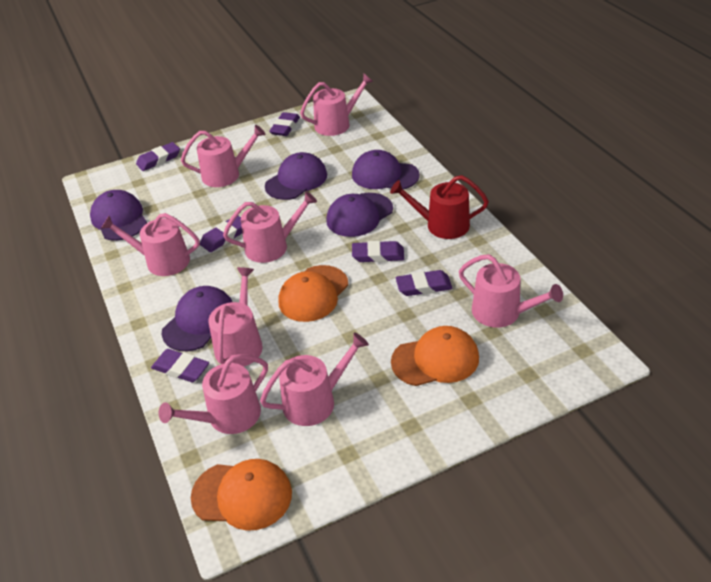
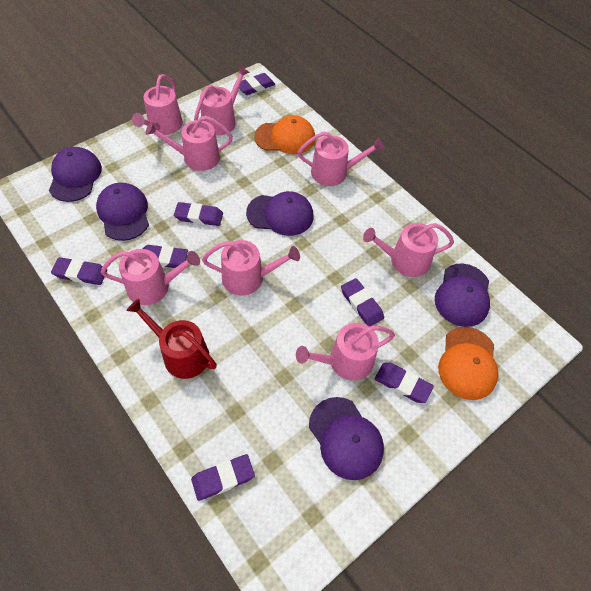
orange cap: 3 -> 2
purple eraser: 6 -> 7

